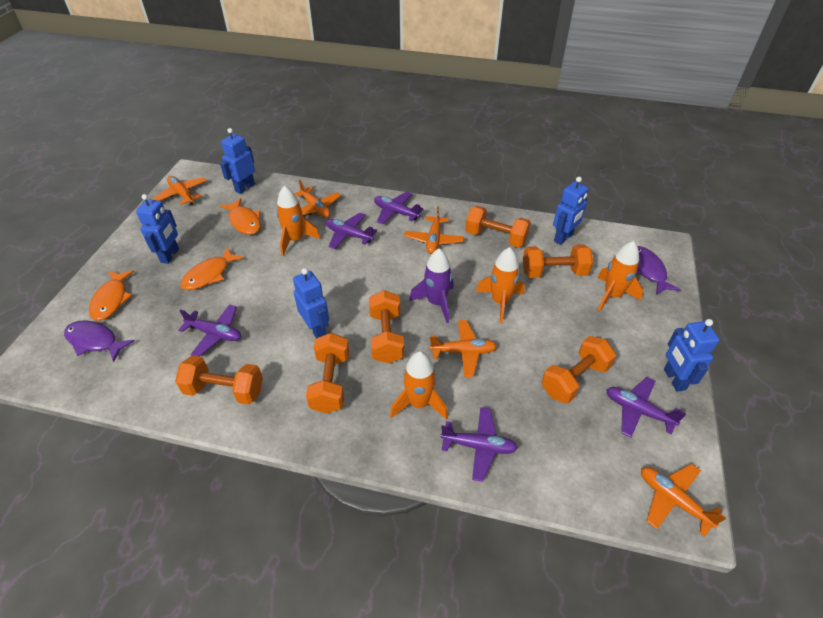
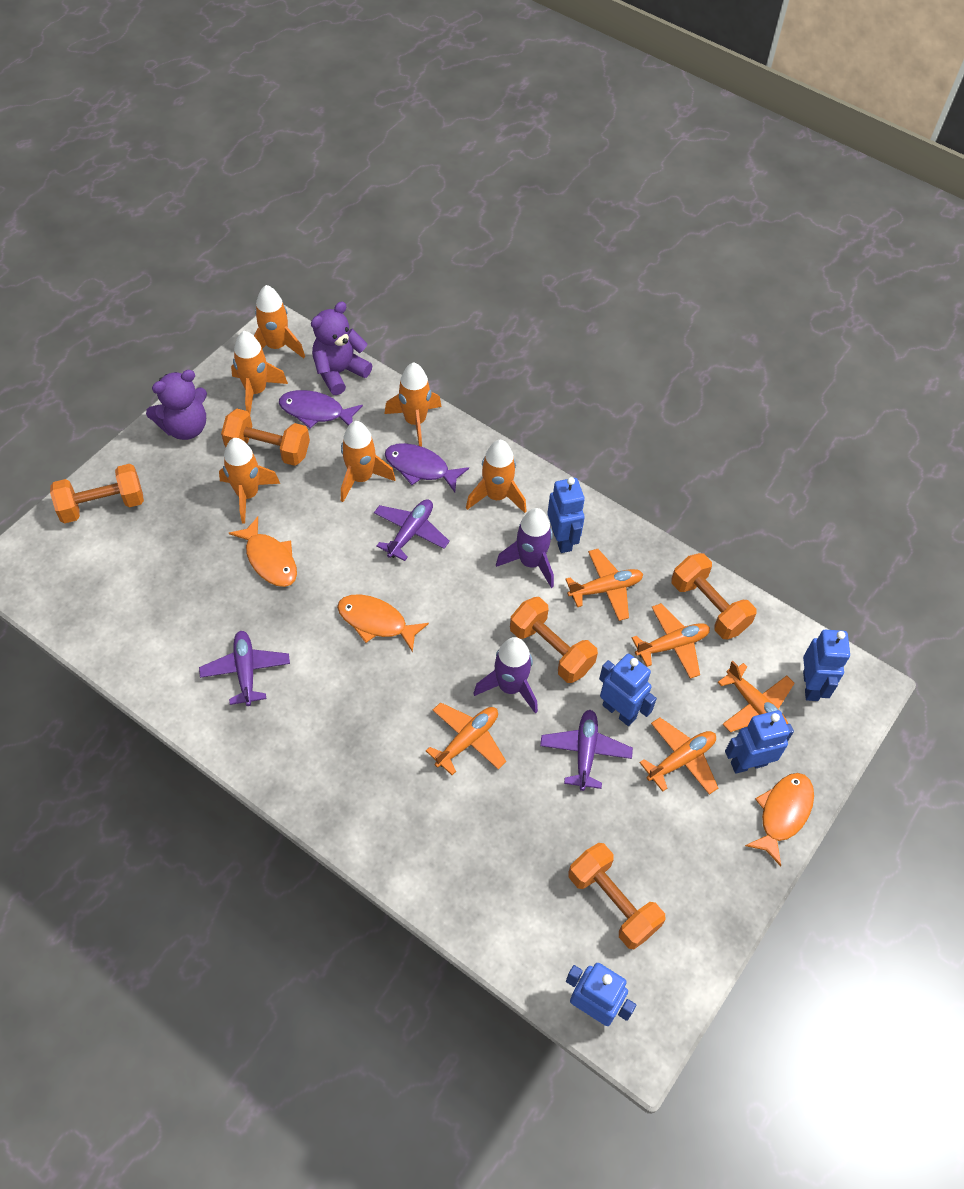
orange dumbbell: 6 -> 5
orange rocket: 4 -> 6
purple plane: 5 -> 3
purple rocket: 1 -> 2
purple teddy bear: 0 -> 2

